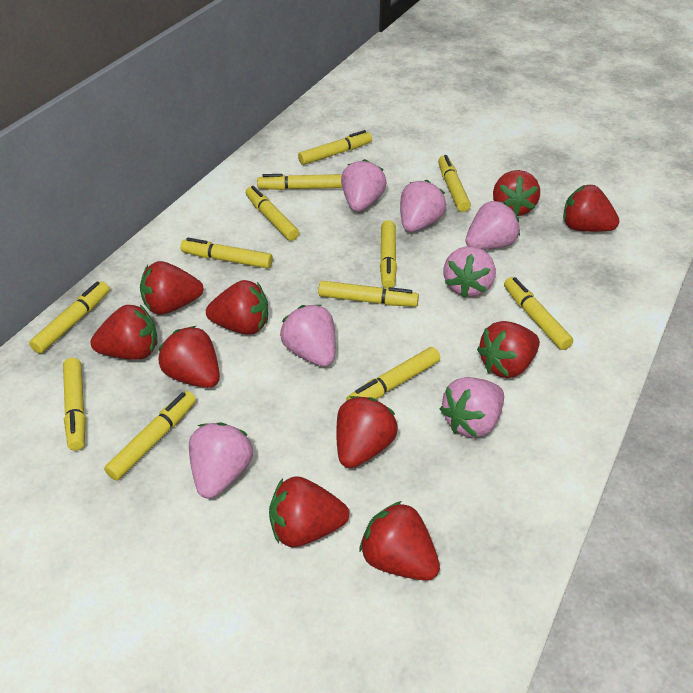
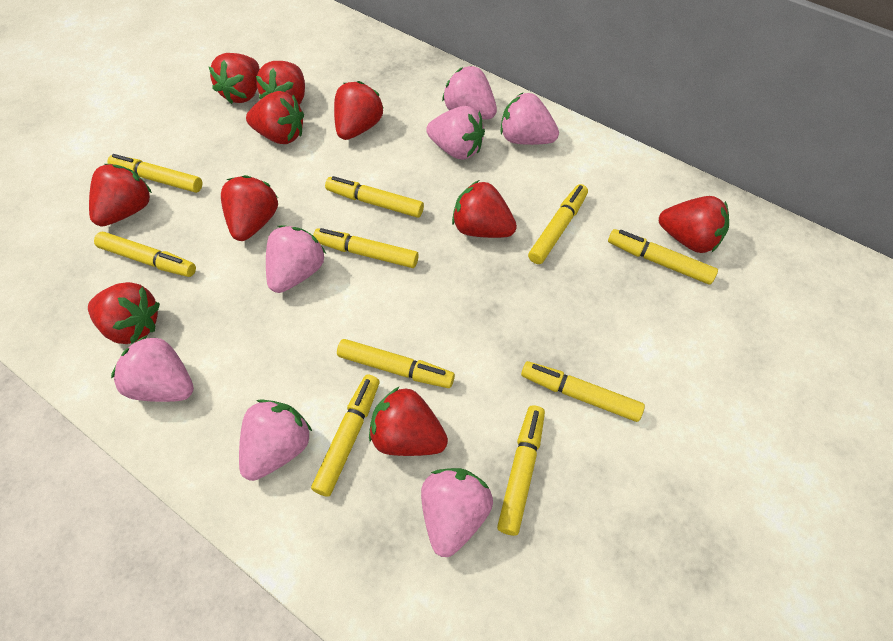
yellow marker: 12 -> 10

